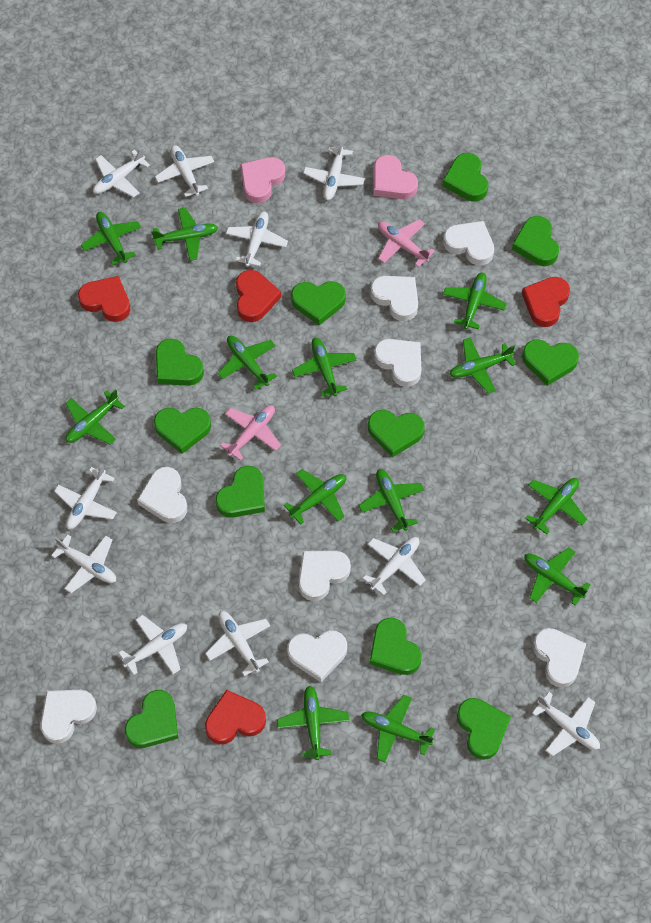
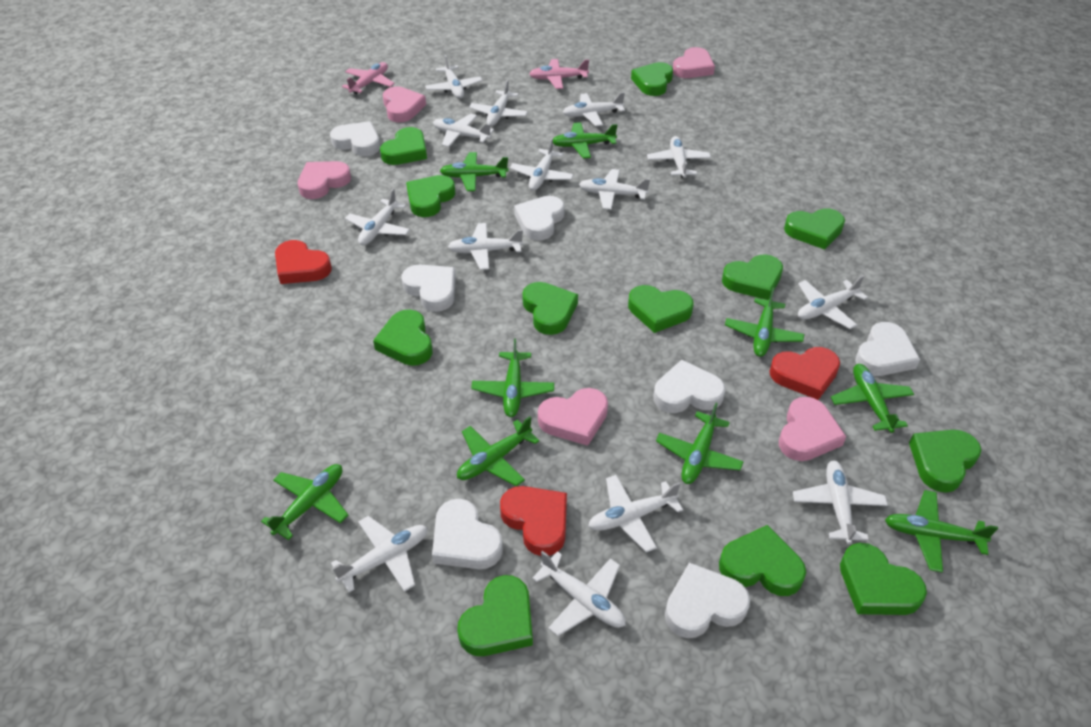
green heart: 11 -> 12
green plane: 13 -> 9
pink heart: 2 -> 5
red heart: 4 -> 3
white heart: 8 -> 7
white plane: 10 -> 14

